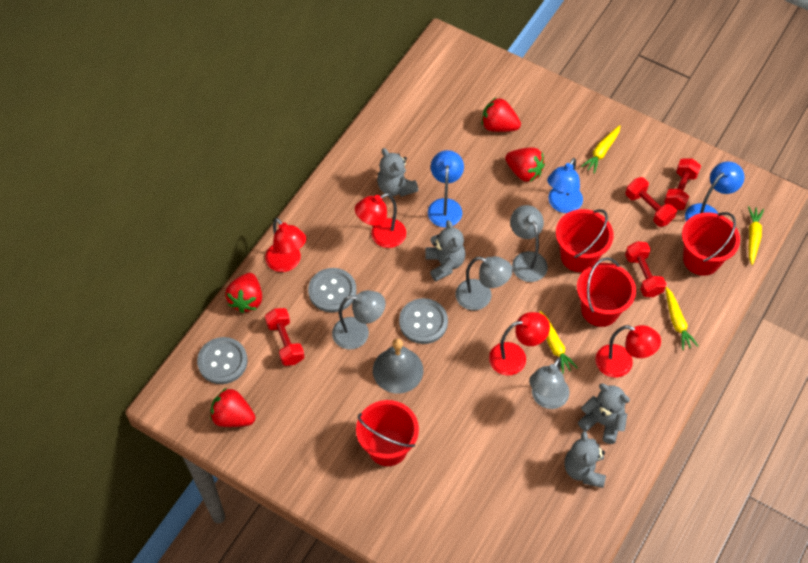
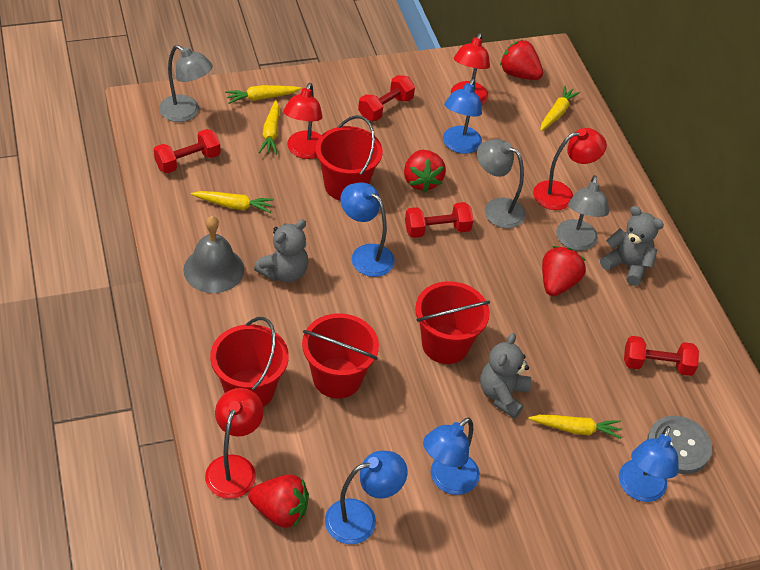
blue lamp: 3 -> 5
grey button: 3 -> 1
grey lamp: 4 -> 3
grey teddy bear: 4 -> 3
yellow carrot: 4 -> 5

